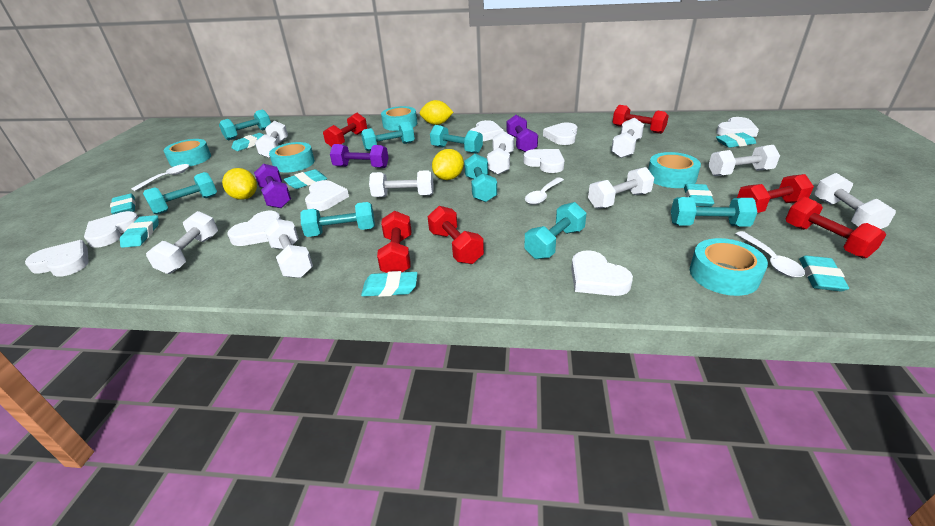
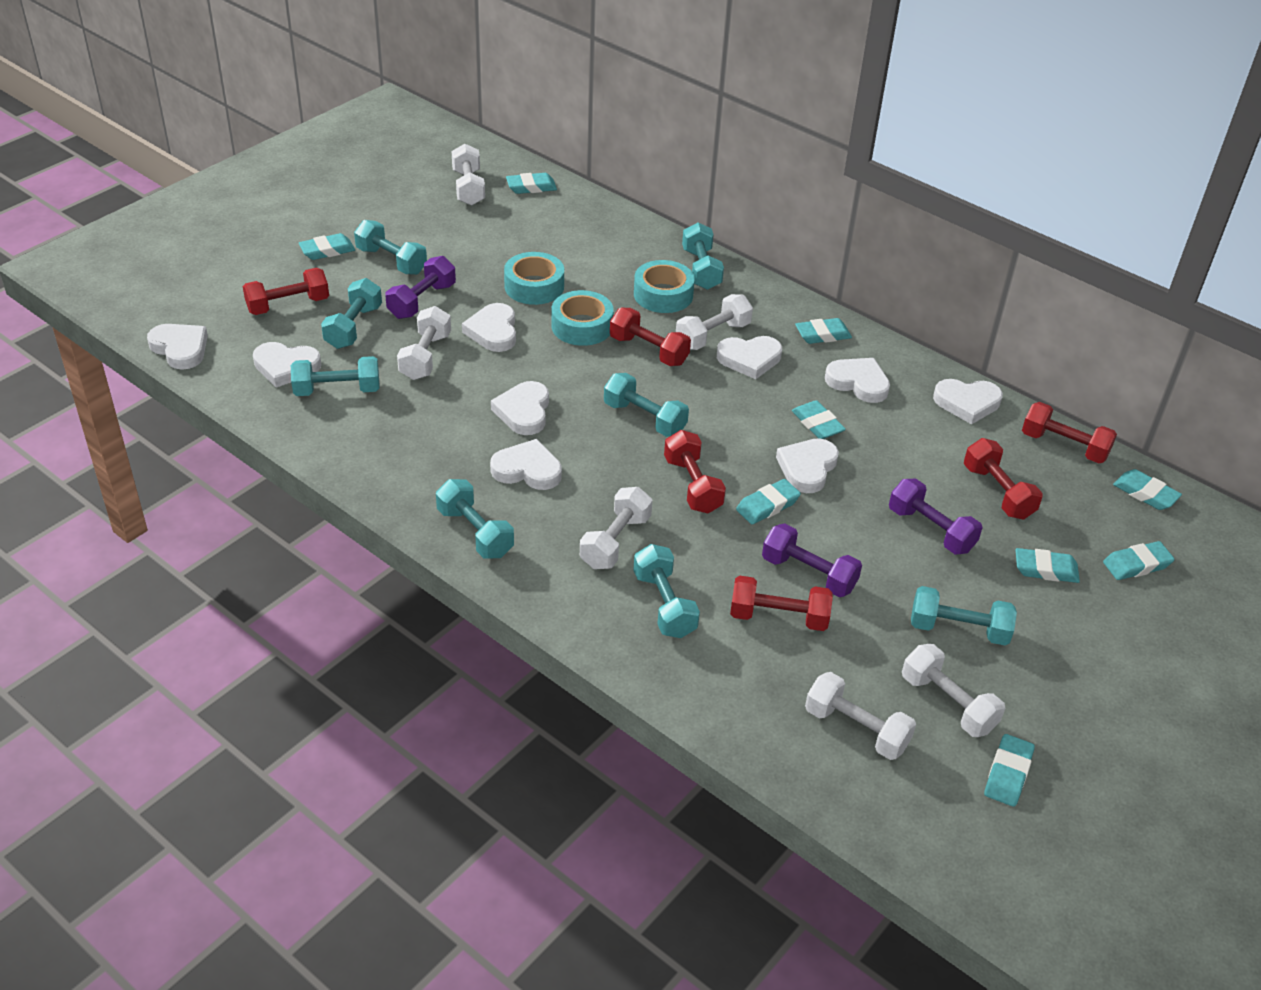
turquoise eraser: 8 -> 9
turquoise tape: 5 -> 3
white dumbbell: 9 -> 6
white spoon: 3 -> 0
yellow lemon: 3 -> 0

